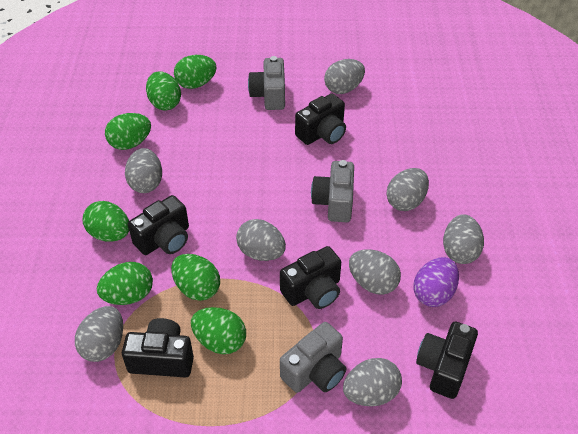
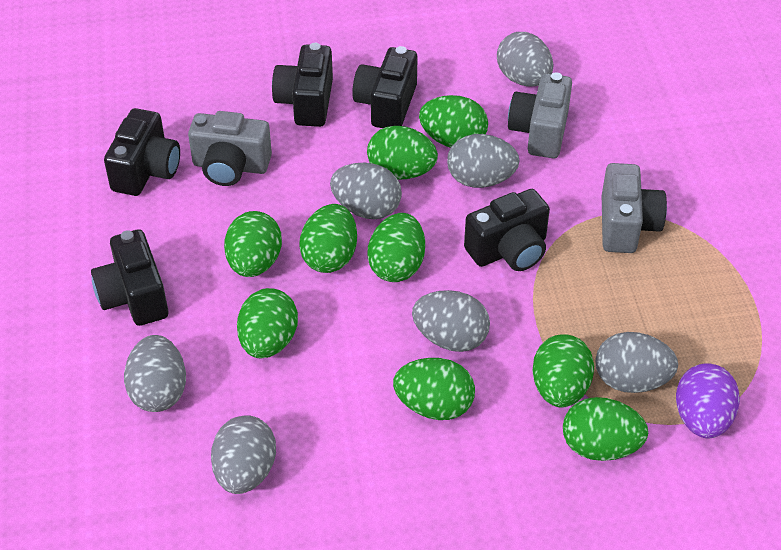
green egg: 7 -> 9
grey egg: 8 -> 7

